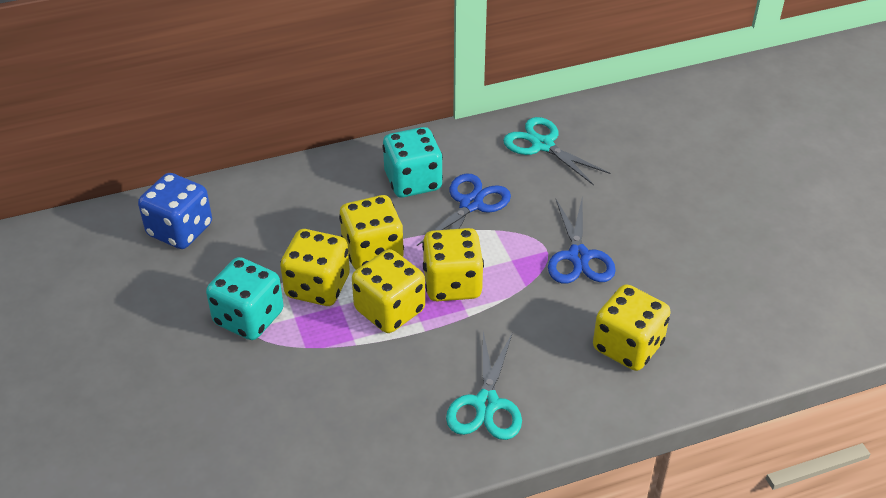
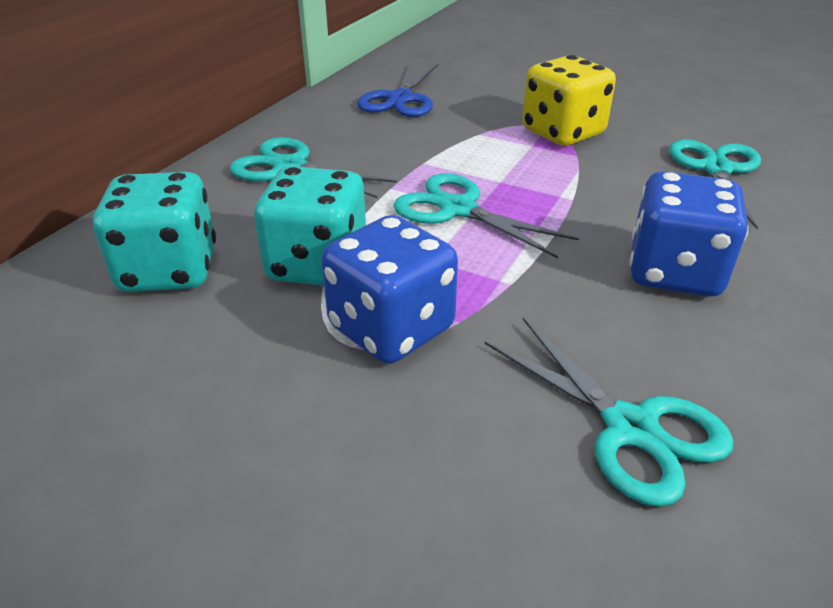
blue dice: 1 -> 2
blue scissors: 2 -> 1
turquoise scissors: 2 -> 4
yellow dice: 5 -> 1

